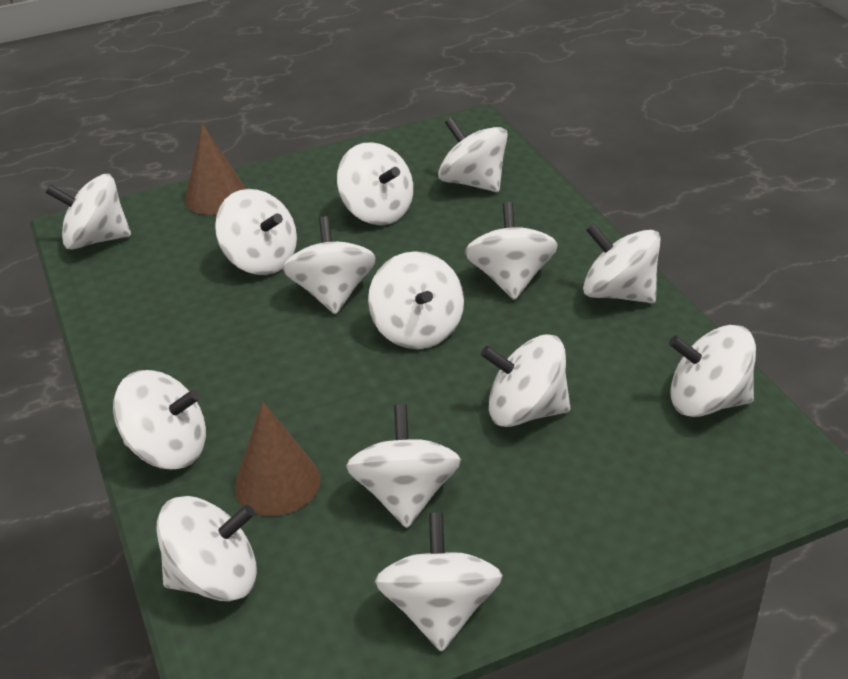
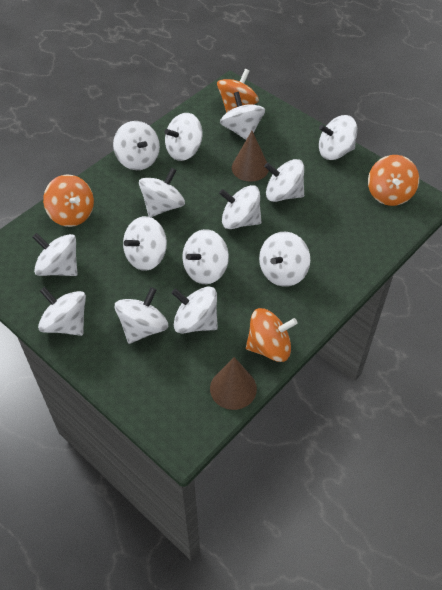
orange spinning top: 0 -> 4

